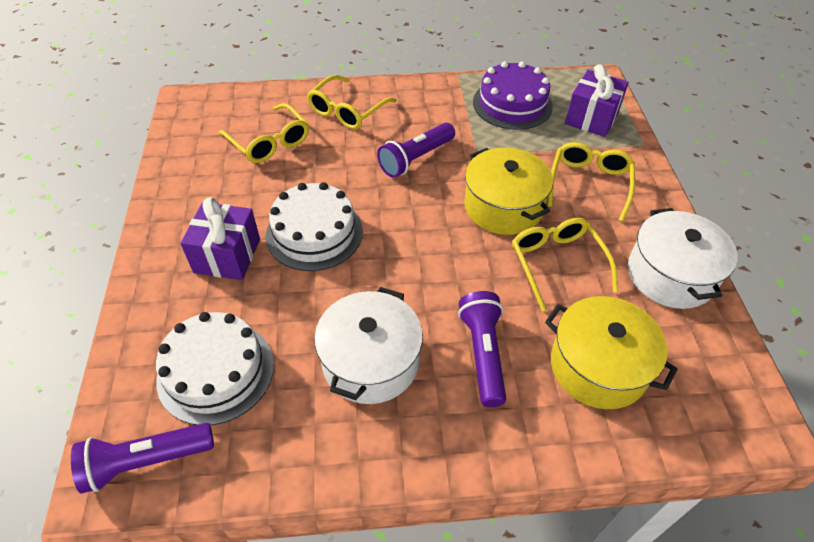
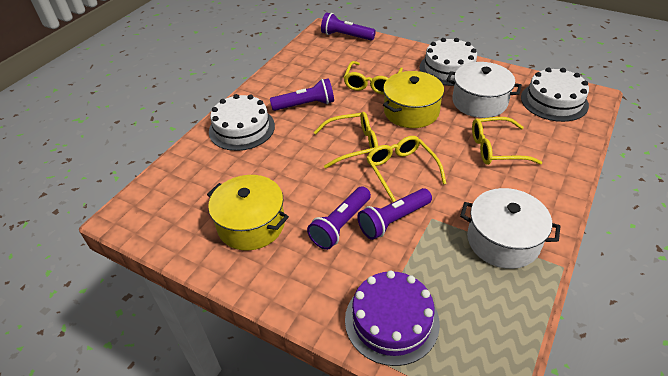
purple flashlight: 3 -> 4
purple gift: 2 -> 0
white cake: 2 -> 3

